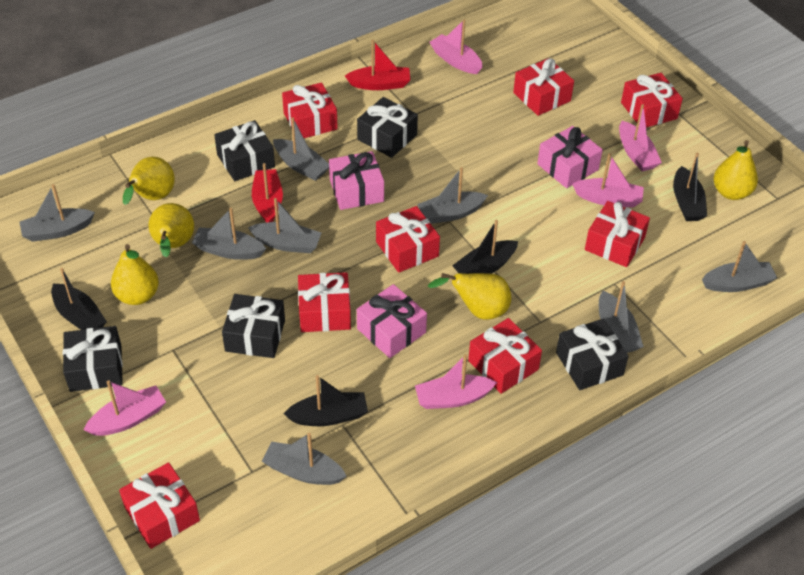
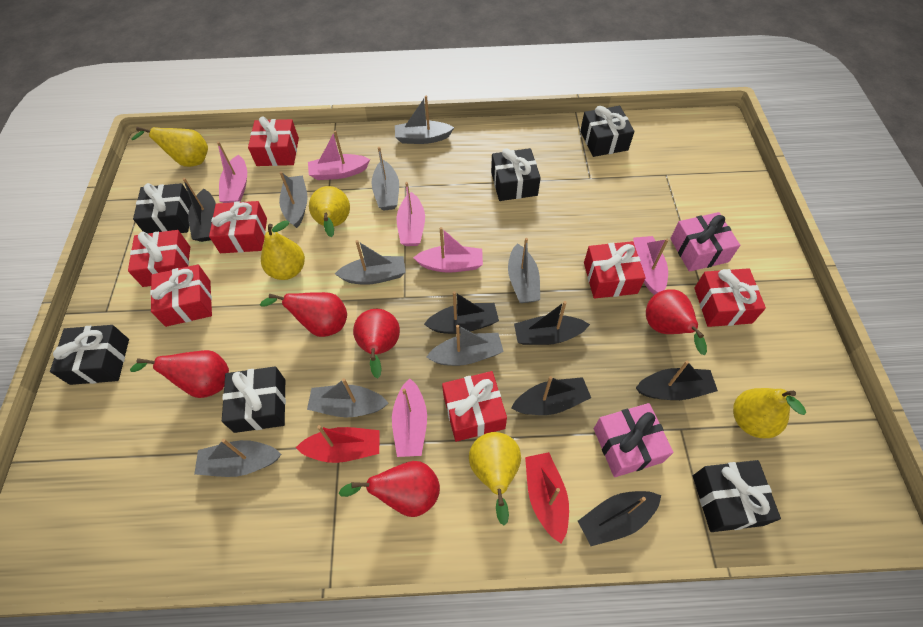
black boat: 4 -> 6
black gift: 5 -> 6
pink boat: 5 -> 6
pink gift: 3 -> 2
red gift: 8 -> 7
red pear: 0 -> 5

